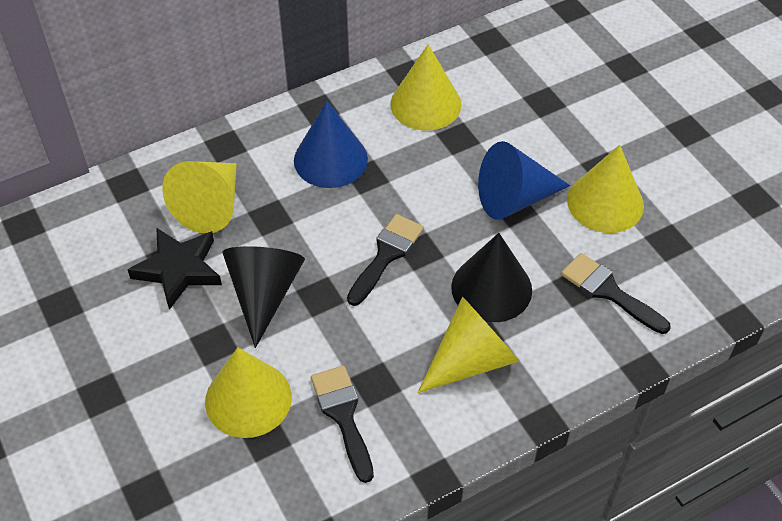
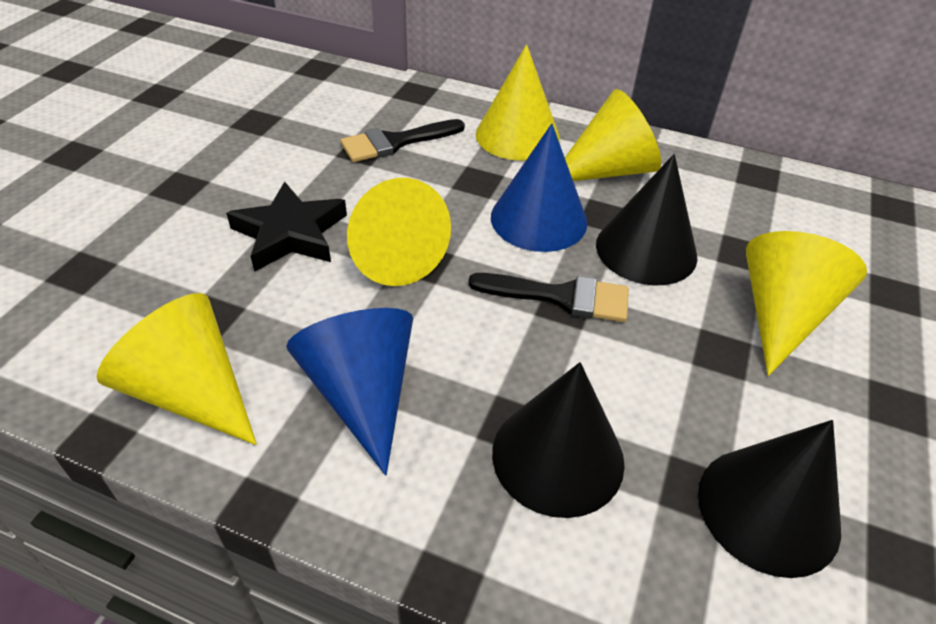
black brush: 3 -> 2
black cone: 2 -> 3

